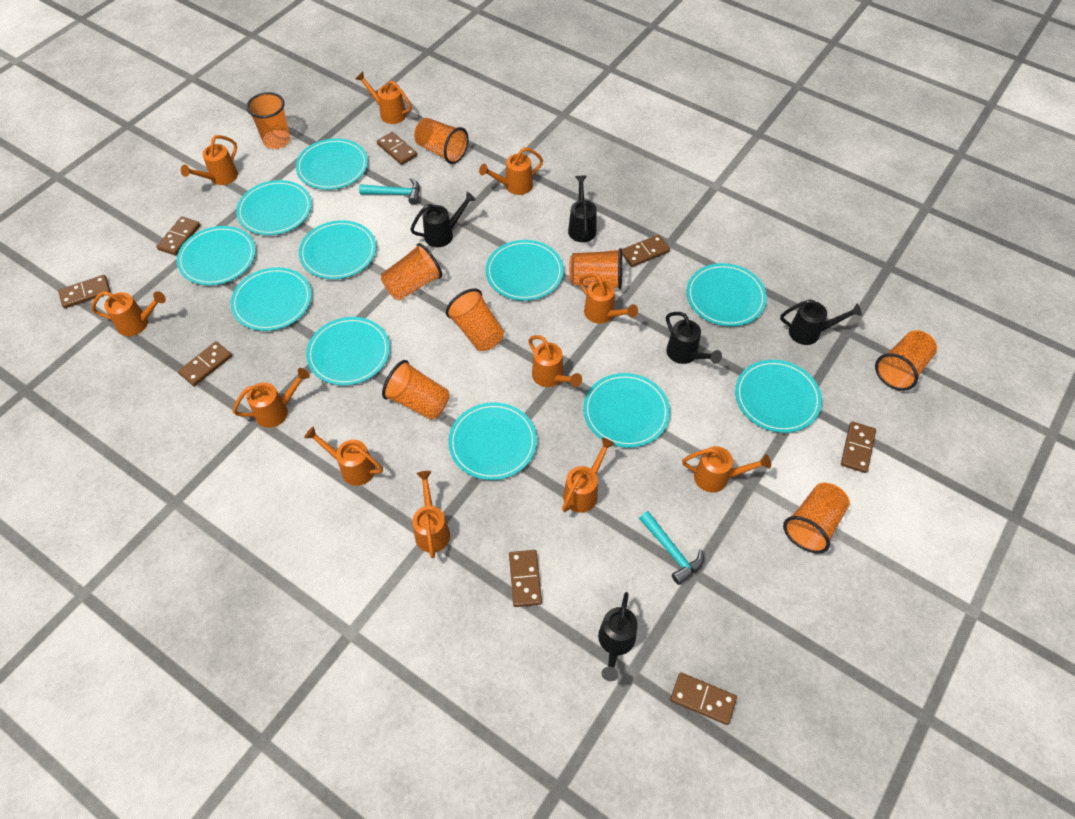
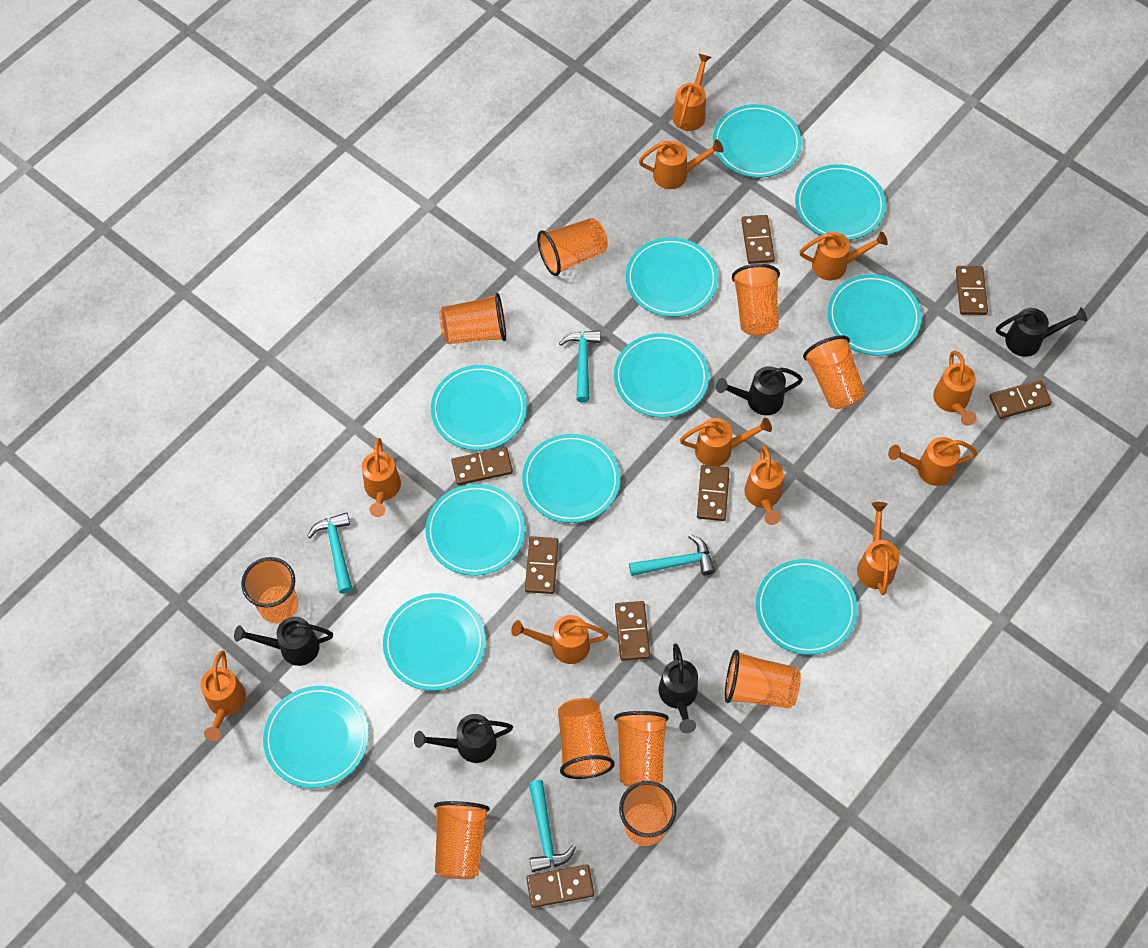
orange cup: 8 -> 10
turquoise hammer: 2 -> 4

